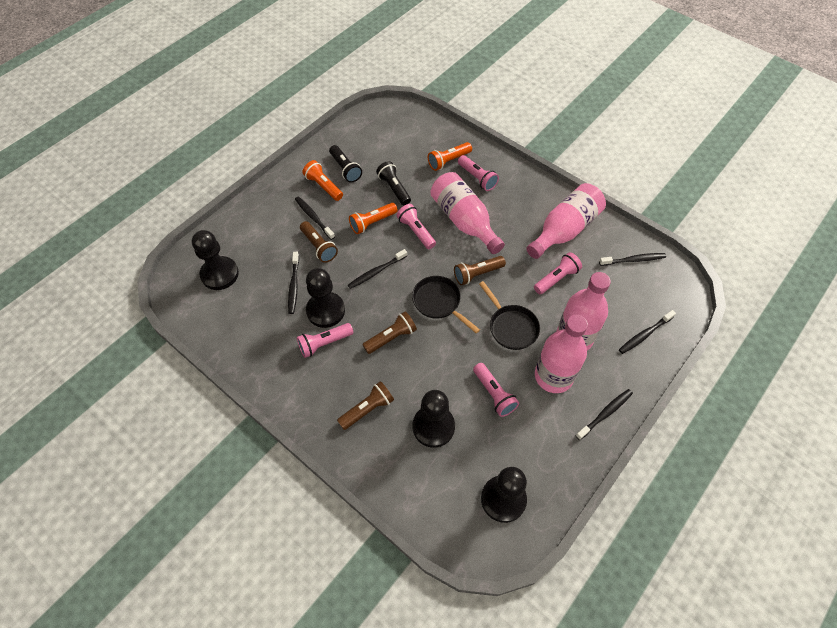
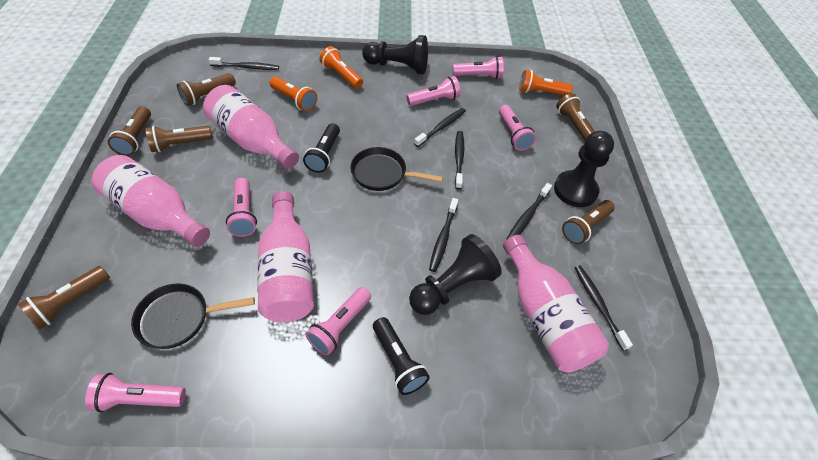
black pawn: 4 -> 3
brown flashlight: 4 -> 6
pink flashlight: 5 -> 6

